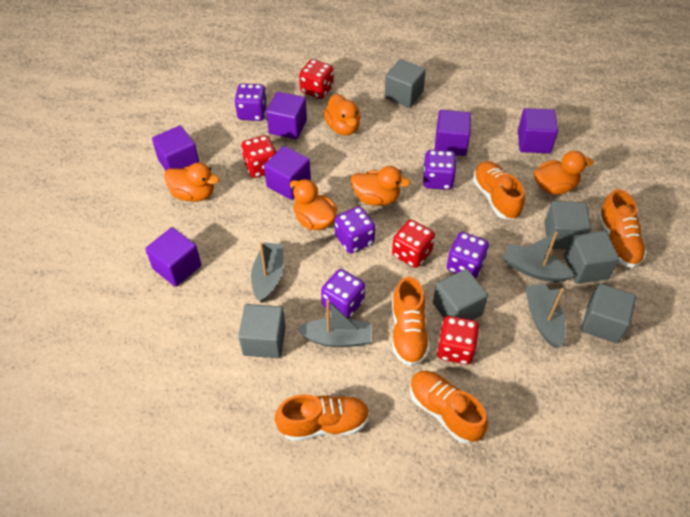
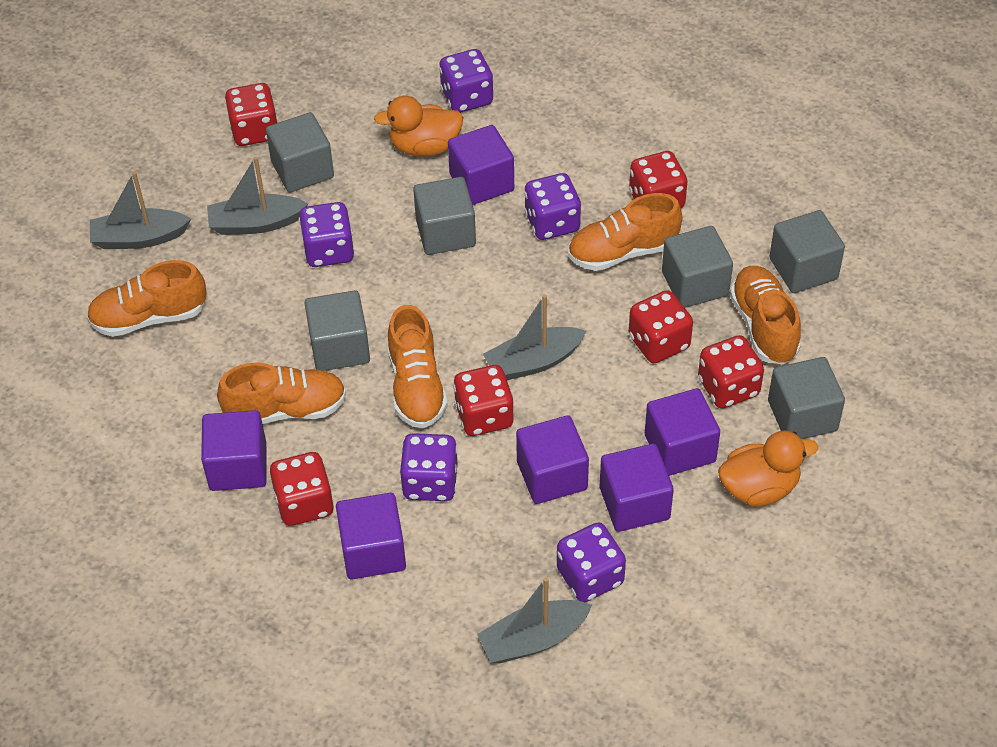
orange duck: 5 -> 2
red dice: 4 -> 6

